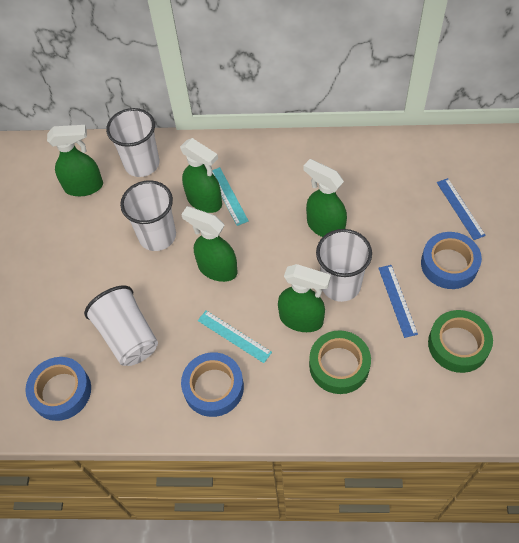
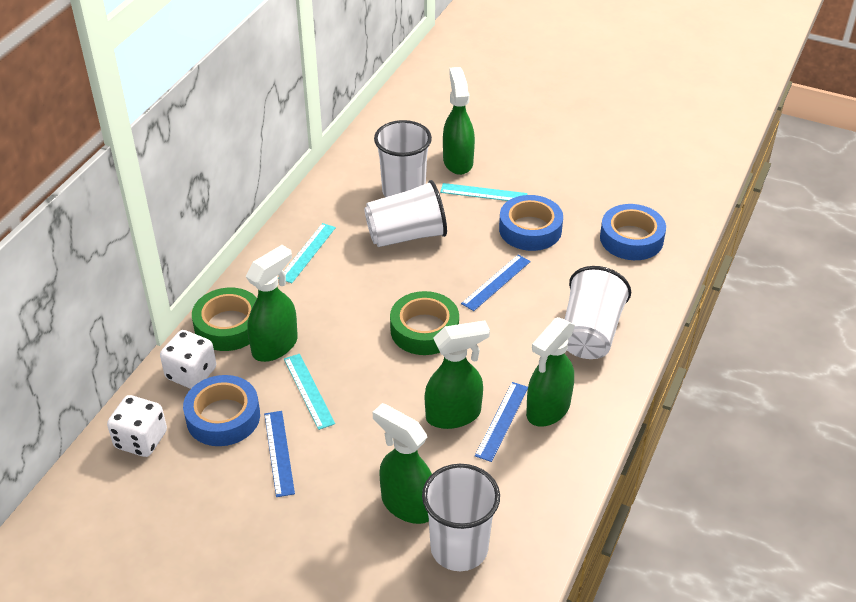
blue ruler: 2 -> 3
turquoise ruler: 2 -> 3
white dice: 0 -> 2

